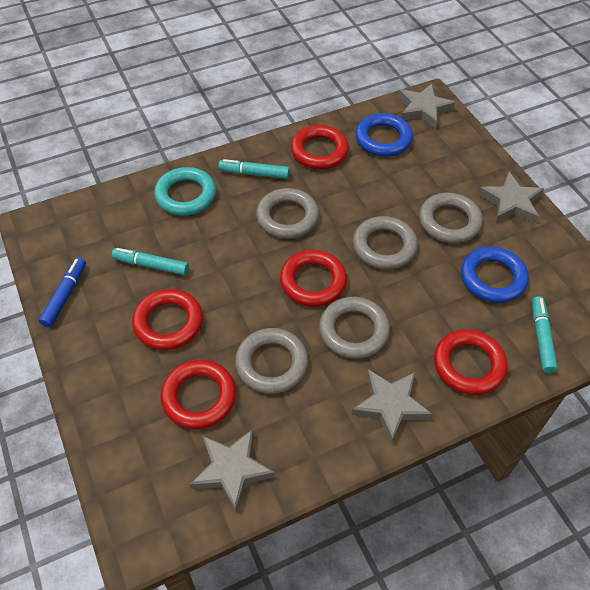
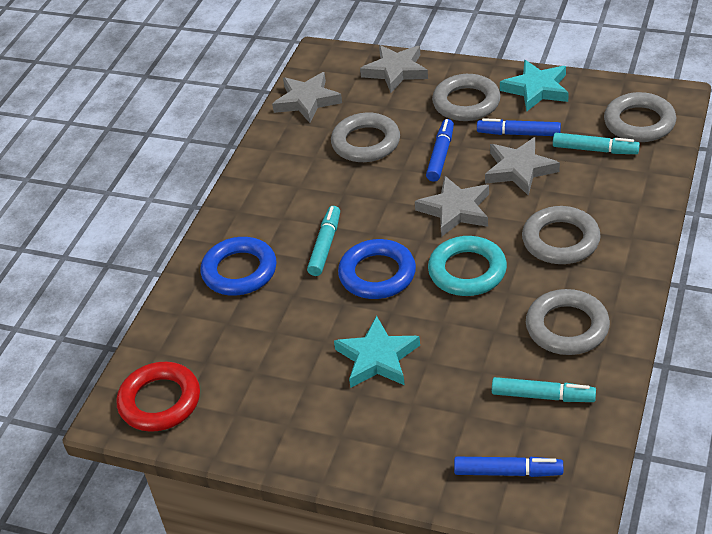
blue marker: 1 -> 3
red ring: 5 -> 1
turquoise star: 0 -> 2

